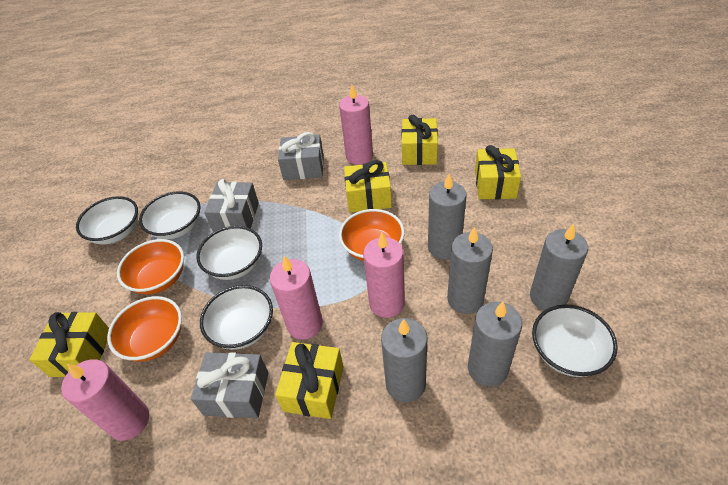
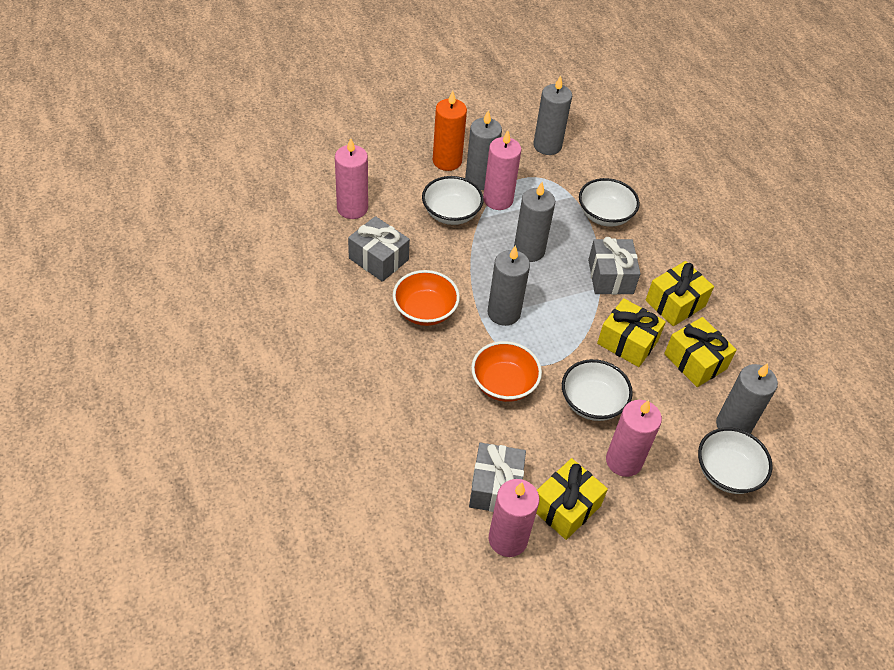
orange bowl: 3 -> 2
orange candle: 0 -> 1
white bowl: 5 -> 4
yellow gift: 5 -> 4

